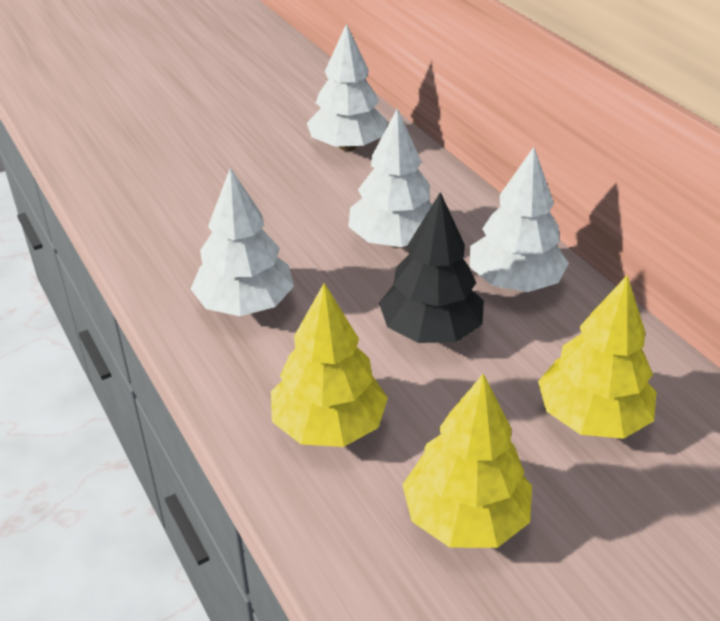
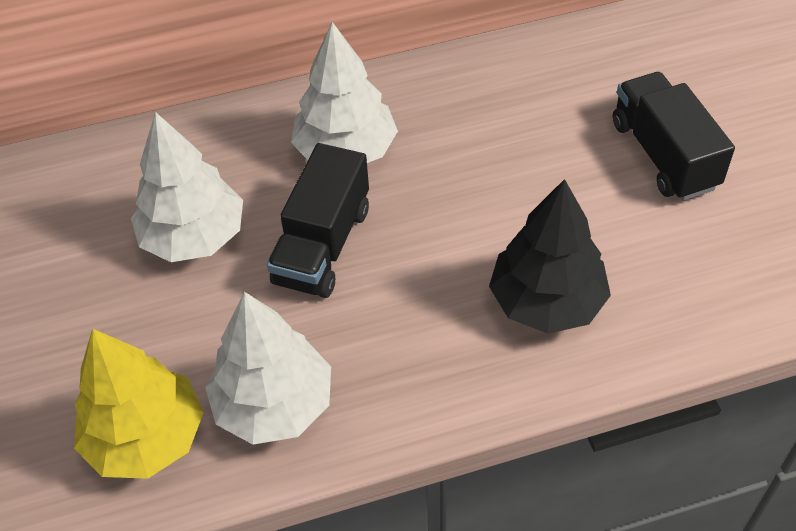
black truck: 0 -> 2
white tree: 4 -> 3
yellow tree: 3 -> 1

